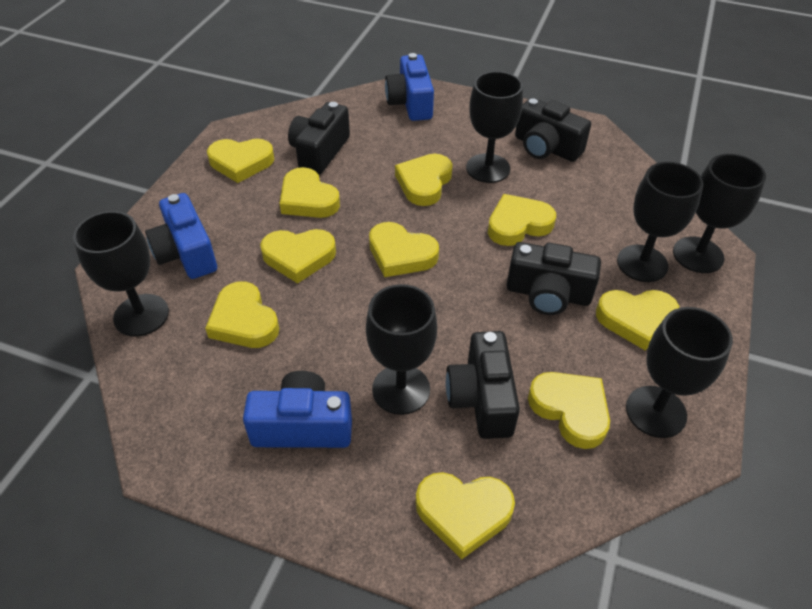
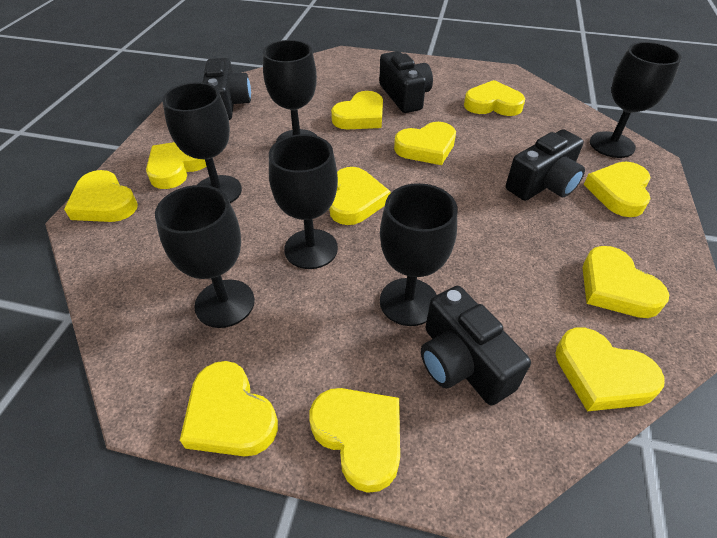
blue camera: 3 -> 0
yellow heart: 10 -> 11

